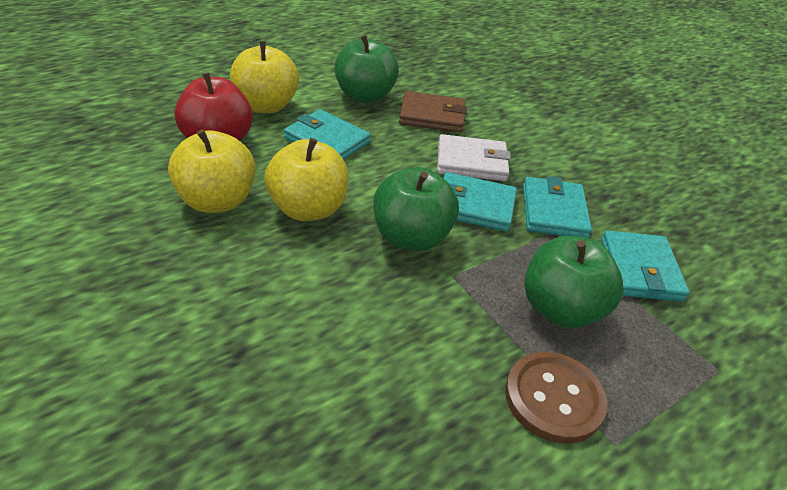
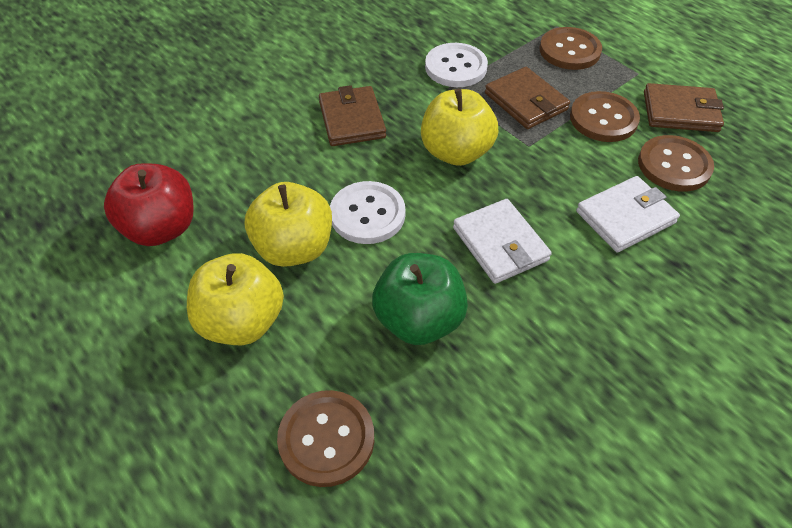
brown button: 1 -> 4
brown wallet: 1 -> 3
green apple: 3 -> 1
turquoise wallet: 4 -> 0
white button: 0 -> 2
white wallet: 1 -> 2

